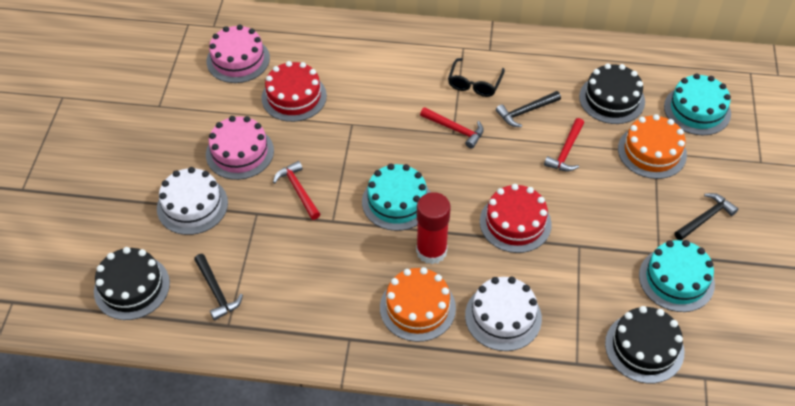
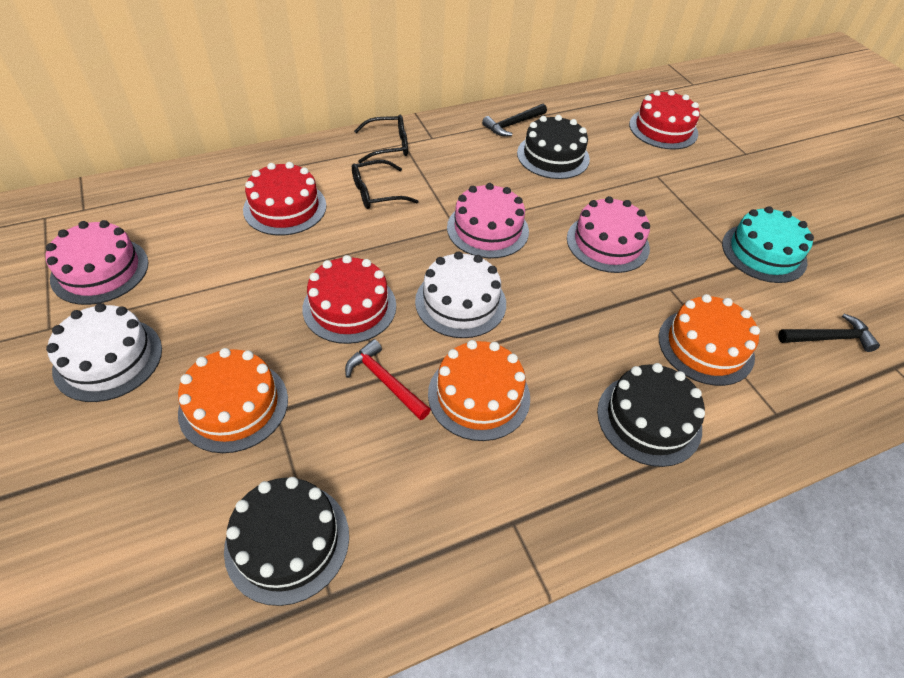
black glasses: 1 -> 2
black hammer: 3 -> 2
orange cake: 2 -> 3
pink cake: 2 -> 3
red cake: 2 -> 3
red glue stick: 1 -> 0
red hammer: 3 -> 1
turquoise cake: 3 -> 1

